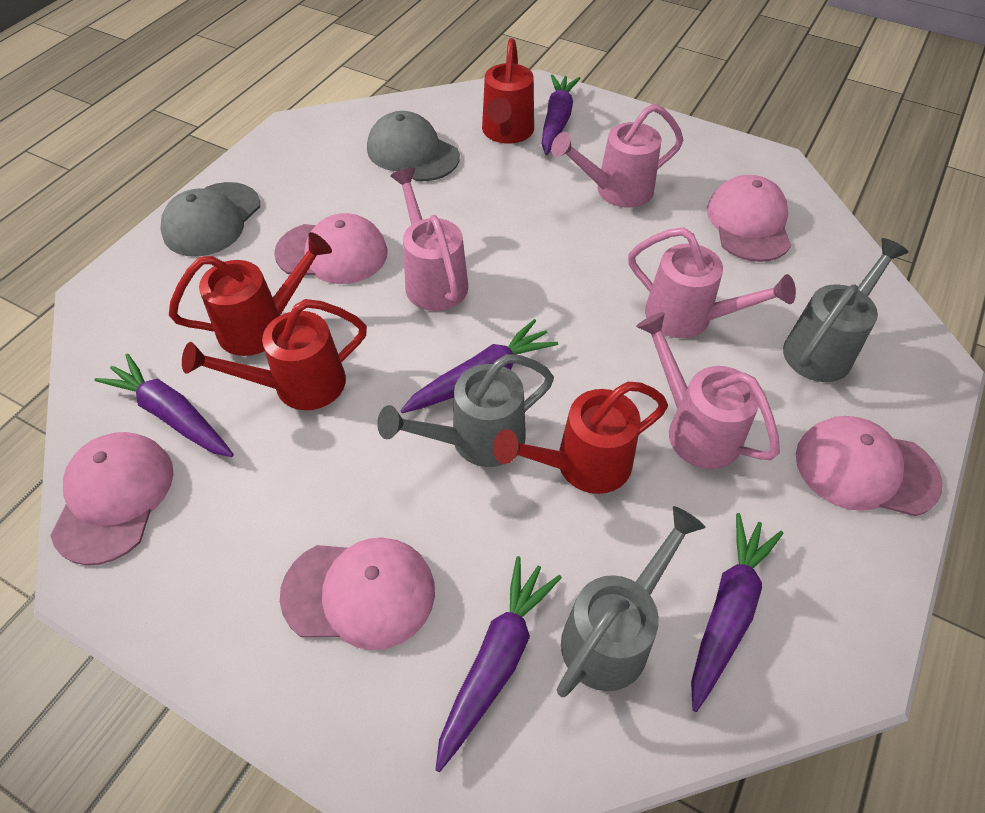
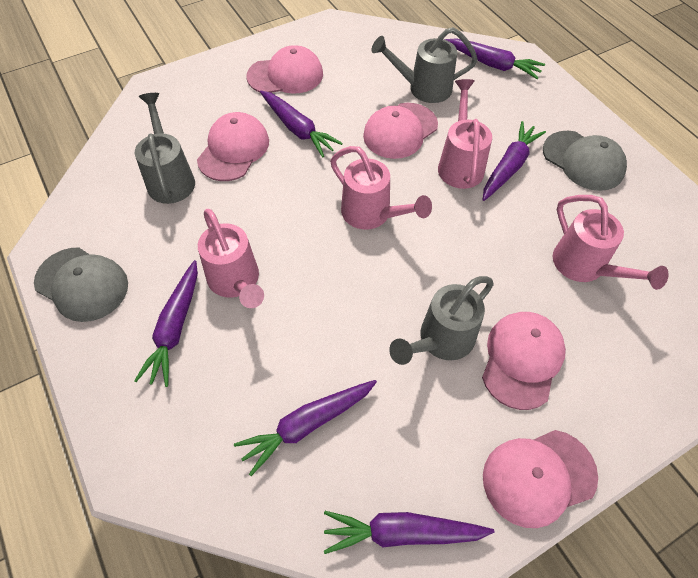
purple carrot: 5 -> 6
red watering can: 4 -> 0

